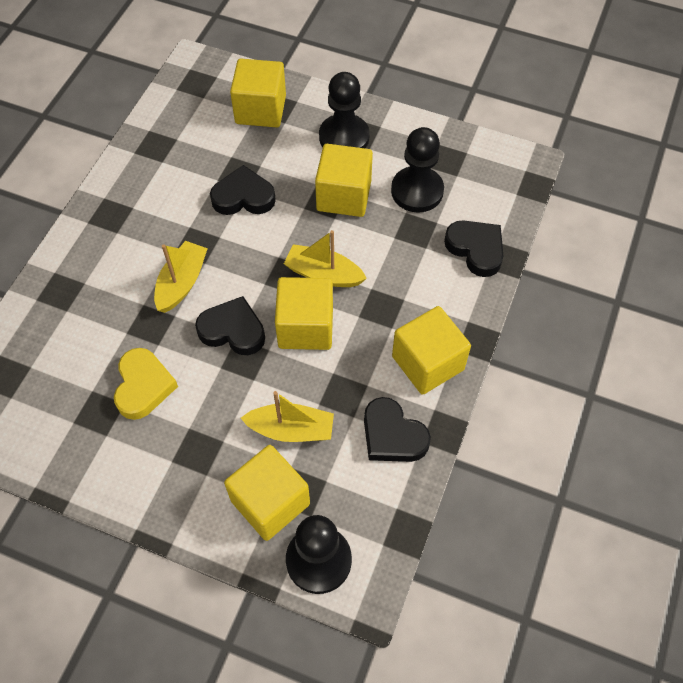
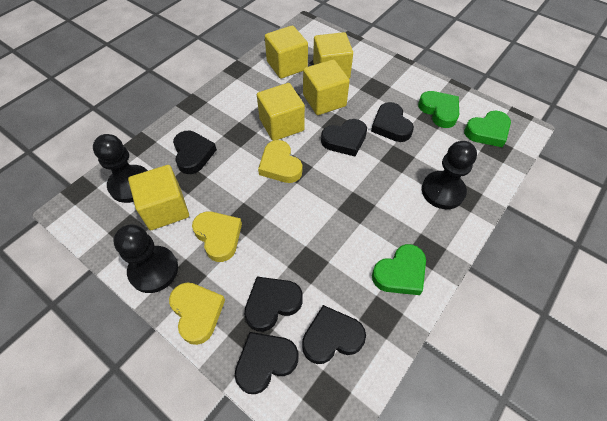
black heart: 4 -> 6
green heart: 0 -> 3
yellow boat: 3 -> 0
yellow heart: 1 -> 3

